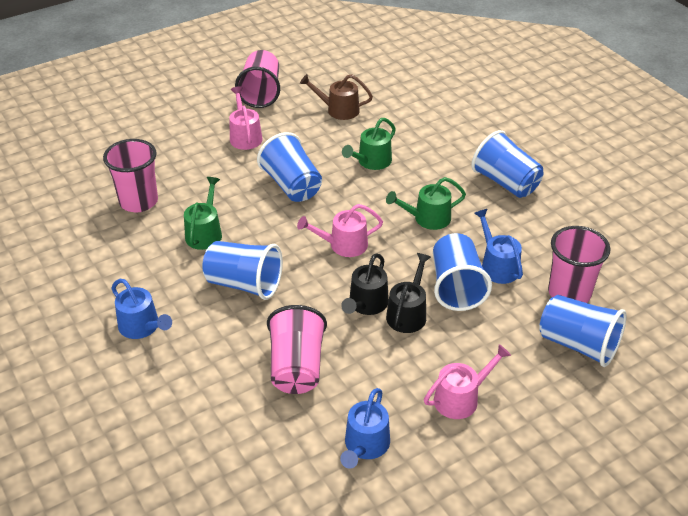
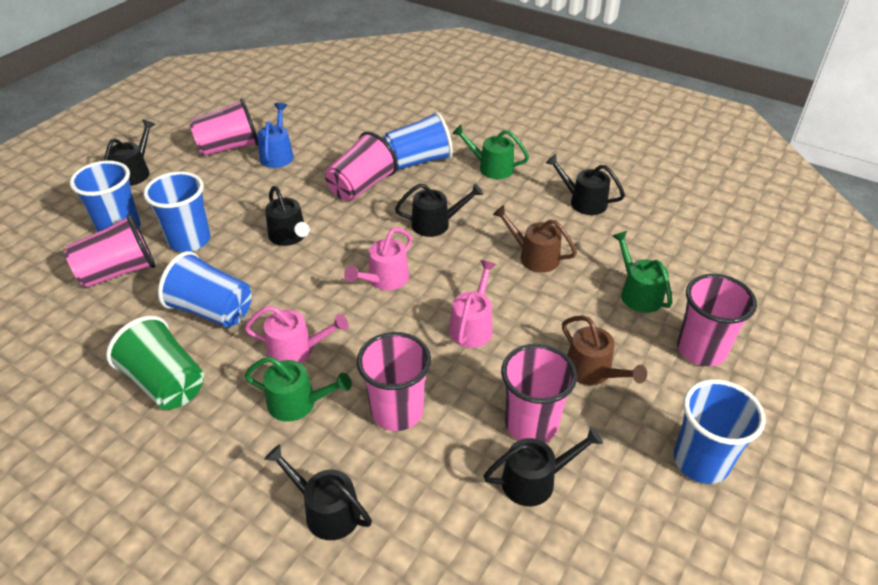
black watering can: 2 -> 6
blue watering can: 3 -> 1
brown watering can: 1 -> 2
green cup: 0 -> 1
pink cup: 4 -> 6

